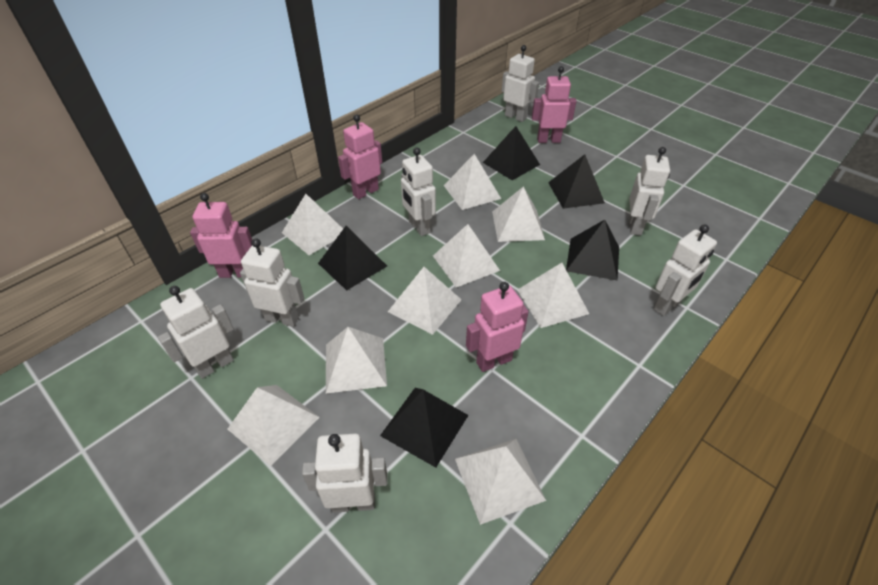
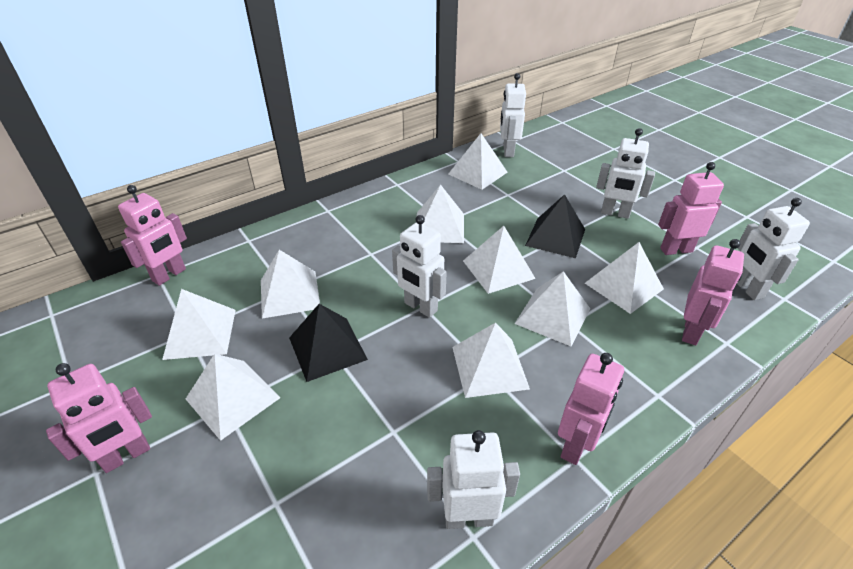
black pyramid: 5 -> 2
pink robot: 4 -> 5
white robot: 7 -> 5

